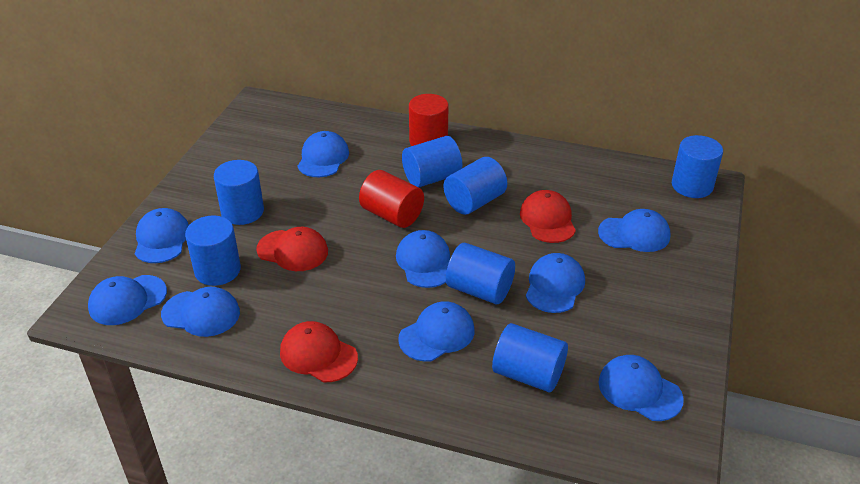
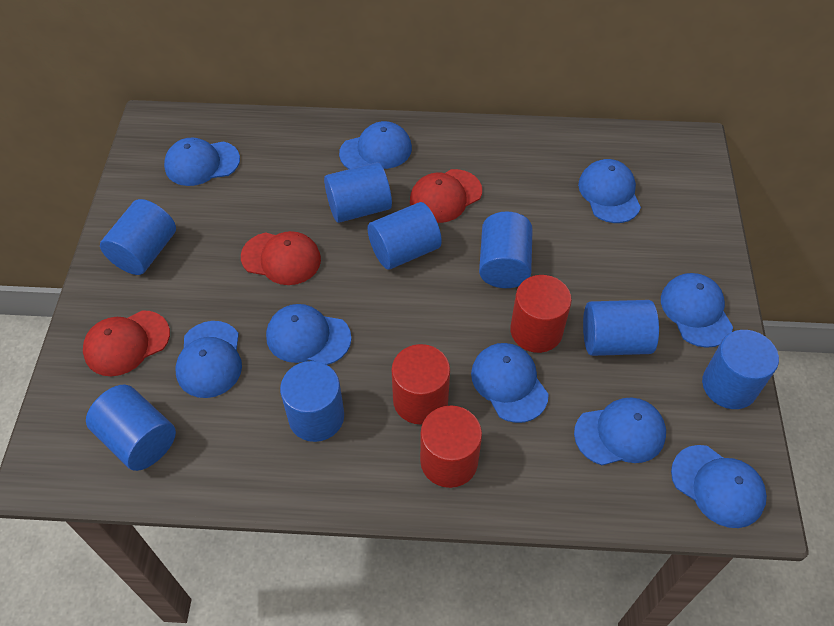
blue cylinder: 7 -> 8
red cylinder: 2 -> 3

